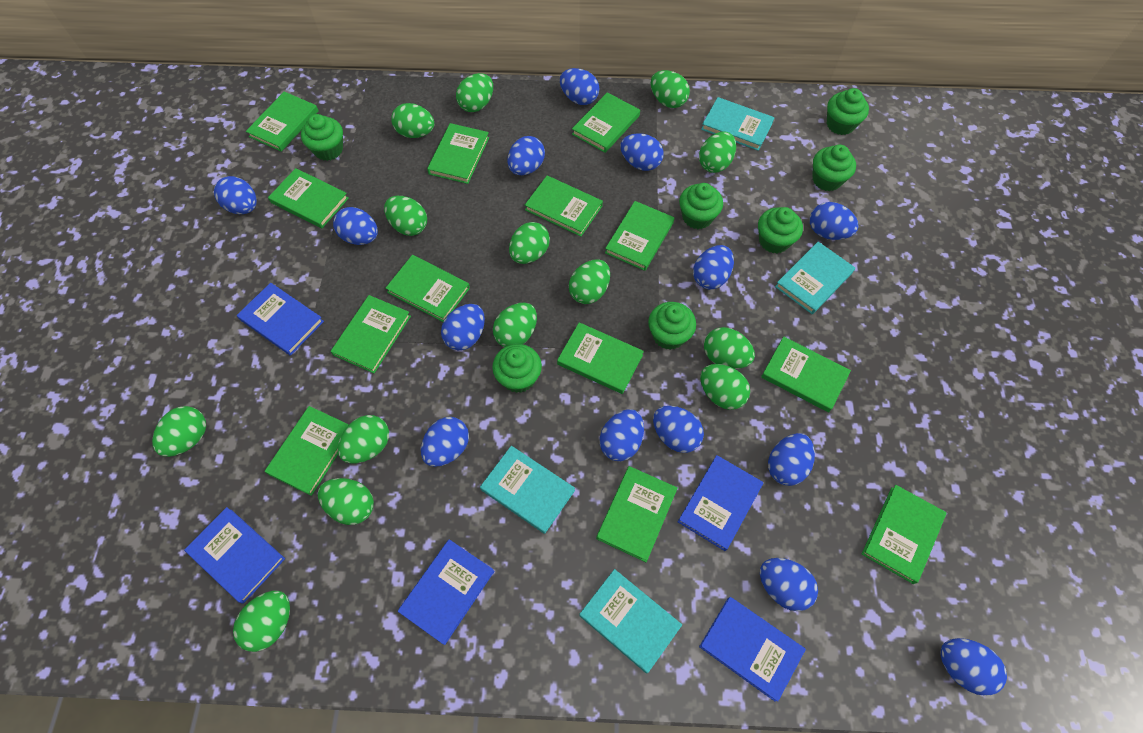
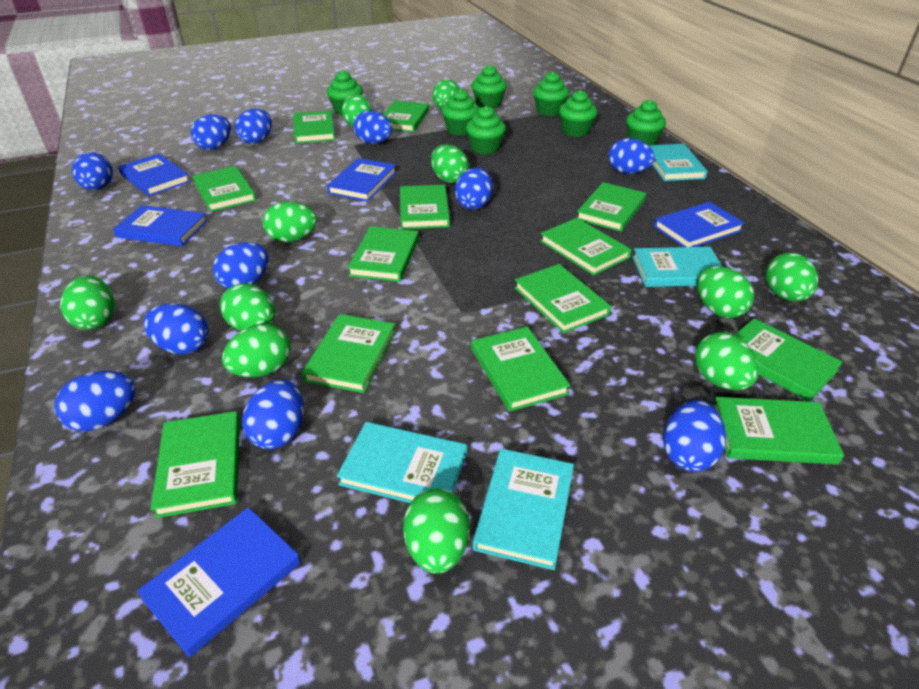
blue egg: 14 -> 11
green egg: 14 -> 11

